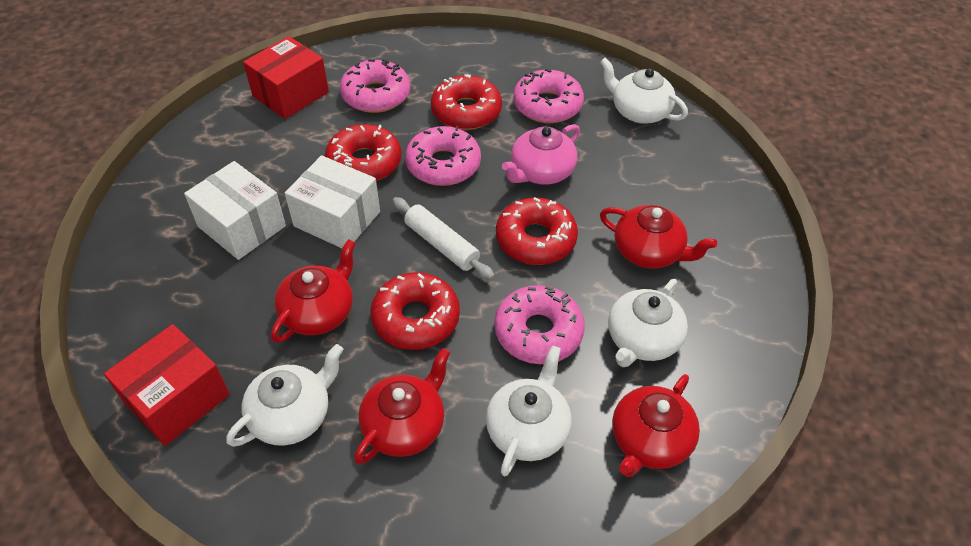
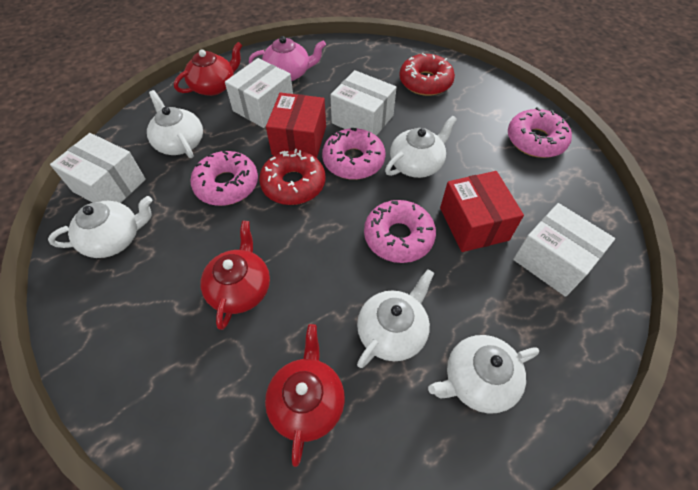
red donut: 4 -> 2
red teapot: 4 -> 3
white box: 2 -> 4
white rolling pin: 1 -> 0
white teapot: 4 -> 5

